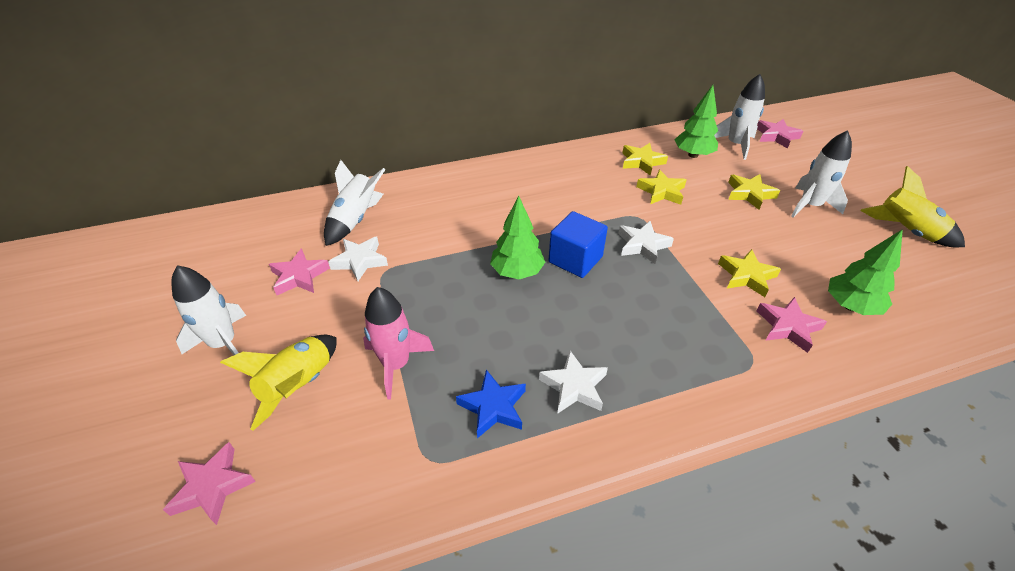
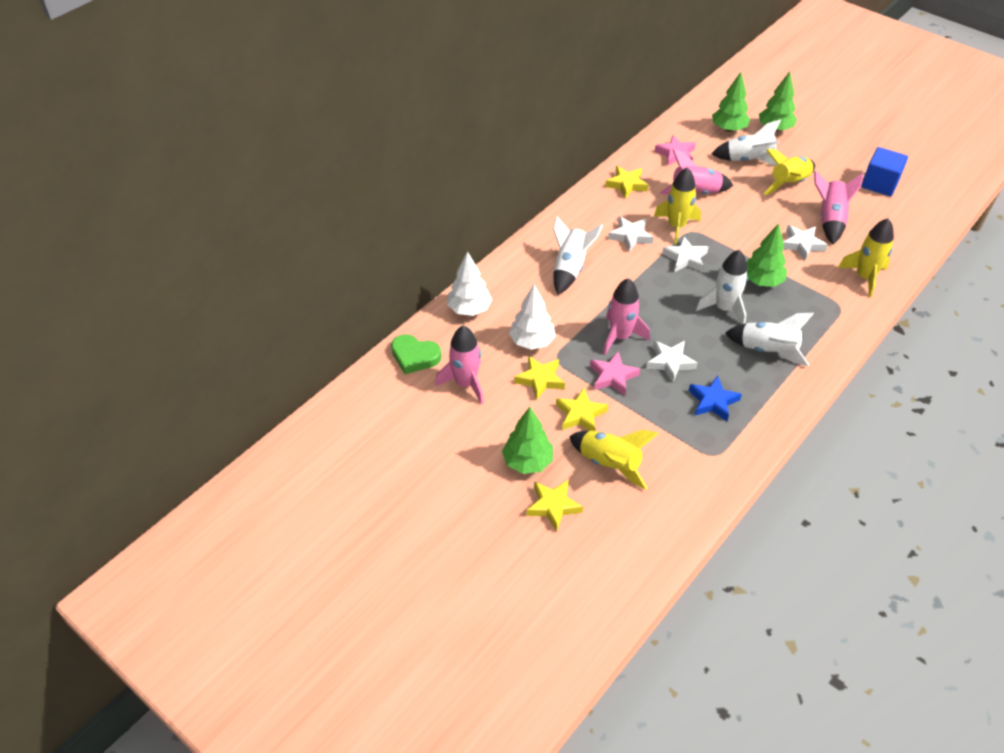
green heart: 0 -> 1
green tree: 3 -> 4
pink rocket: 1 -> 4
pink star: 4 -> 2
white star: 3 -> 4
white tree: 0 -> 2
yellow rocket: 2 -> 4

